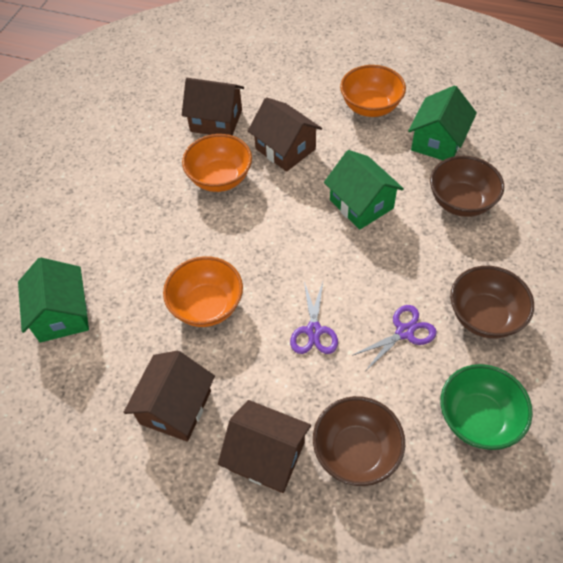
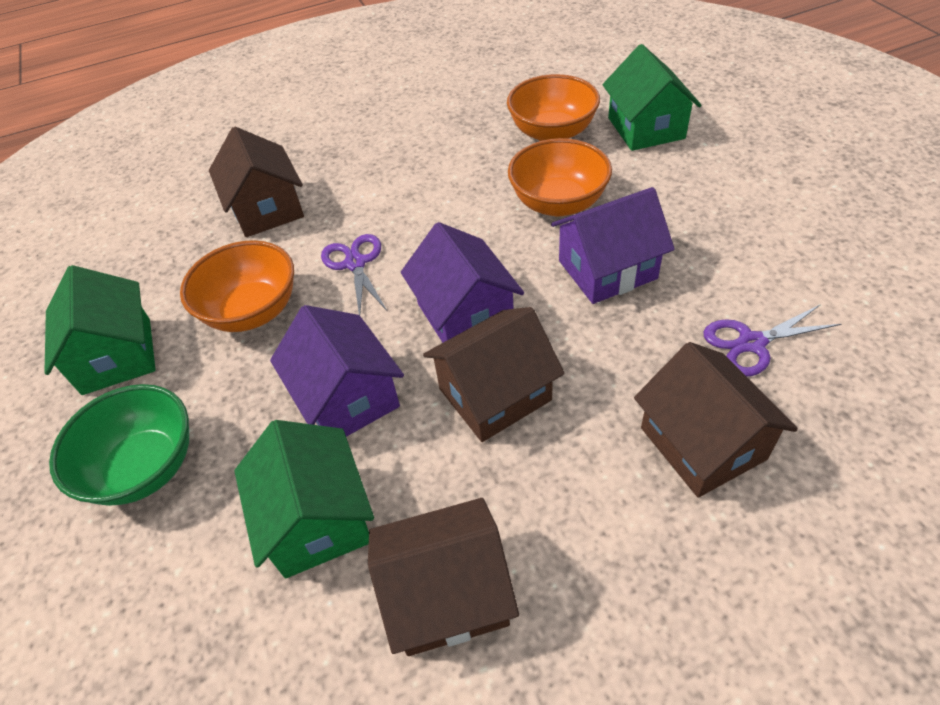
brown bowl: 3 -> 0
purple house: 0 -> 3

